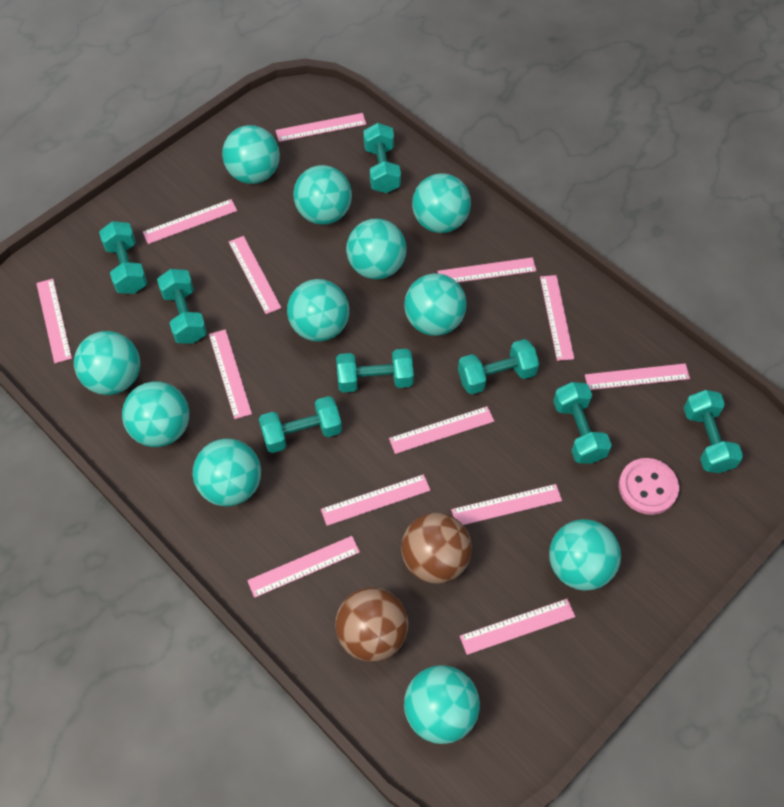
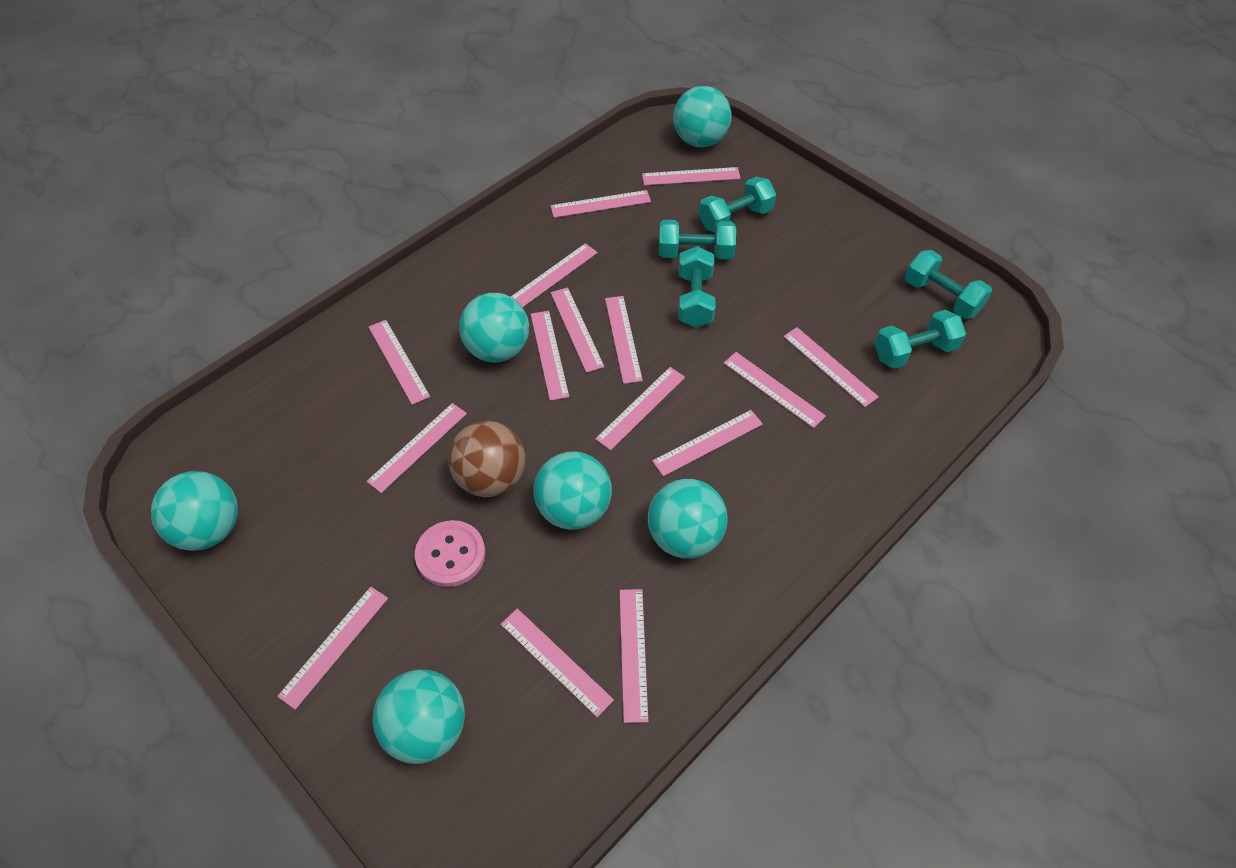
brown ball: 2 -> 1
pink ruler: 13 -> 15
turquoise ball: 11 -> 6
turquoise dumbbell: 8 -> 5

